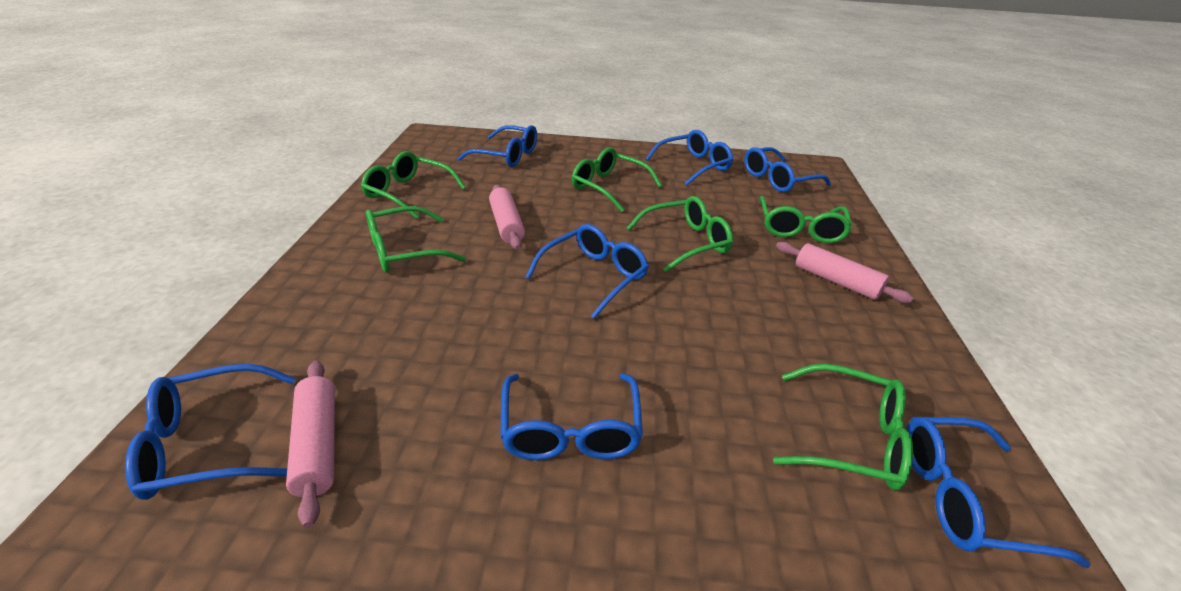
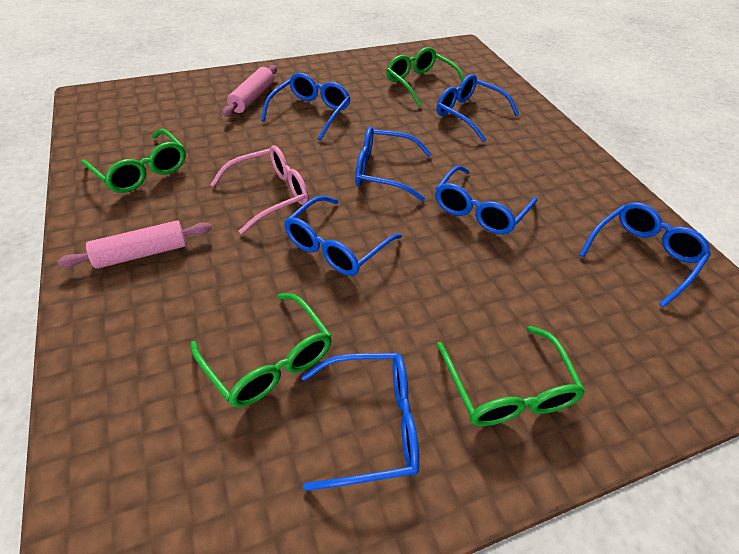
green glasses: 6 -> 4
pink glasses: 0 -> 1
pink rolling pin: 3 -> 2

